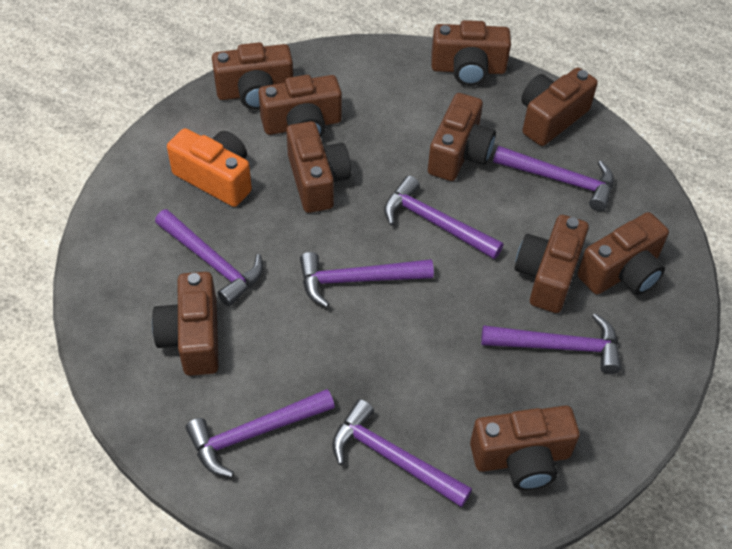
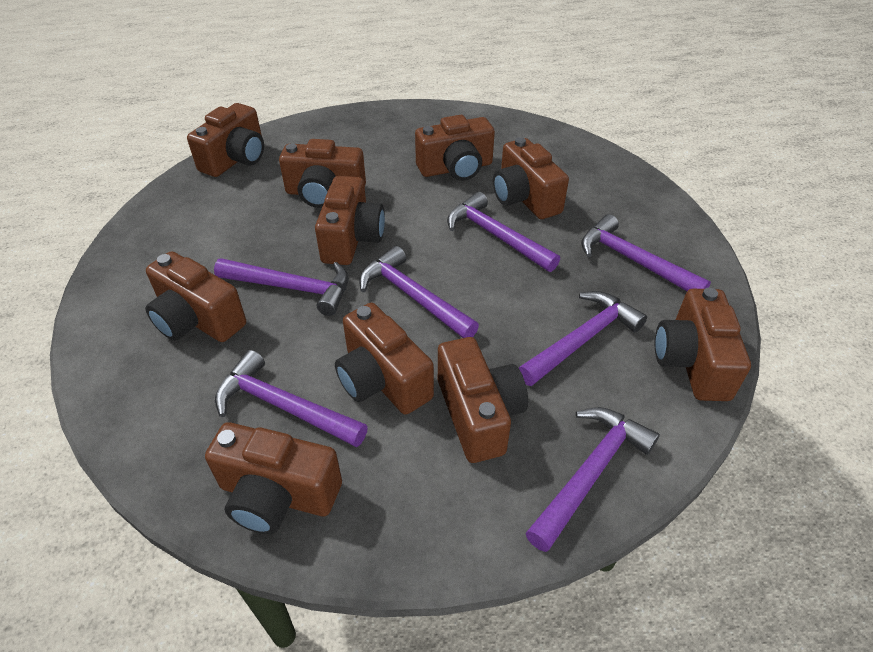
orange camera: 1 -> 0

